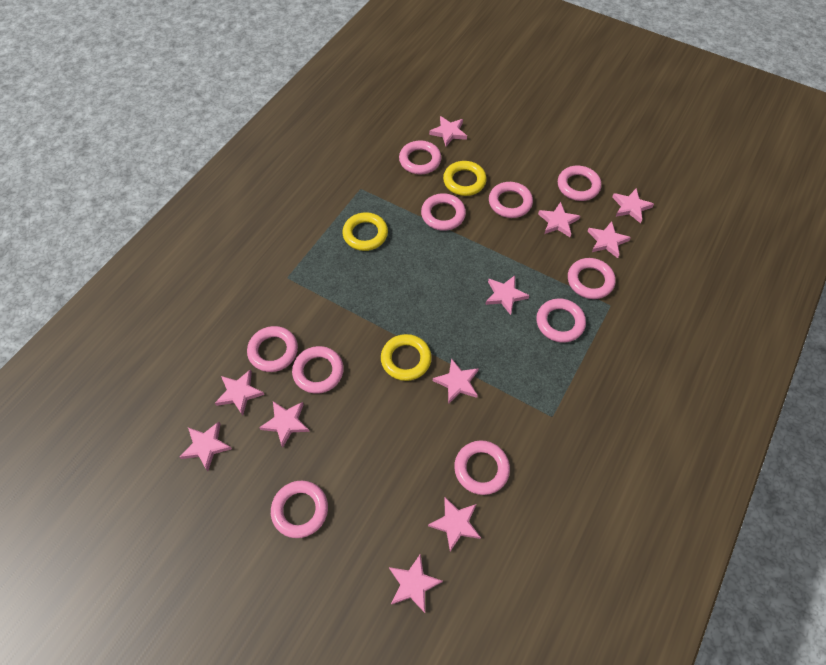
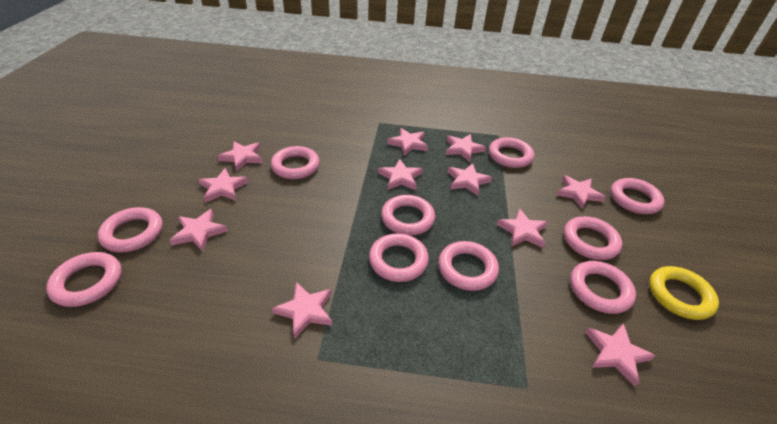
yellow ring: 3 -> 1

